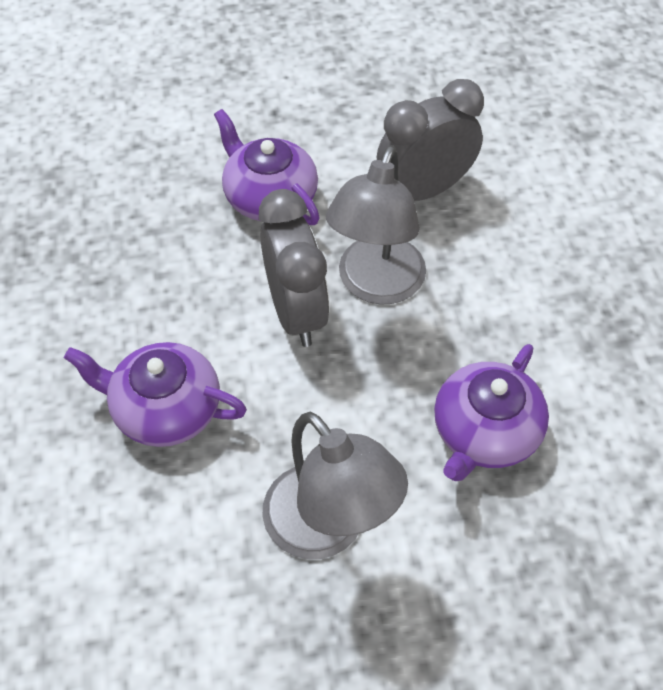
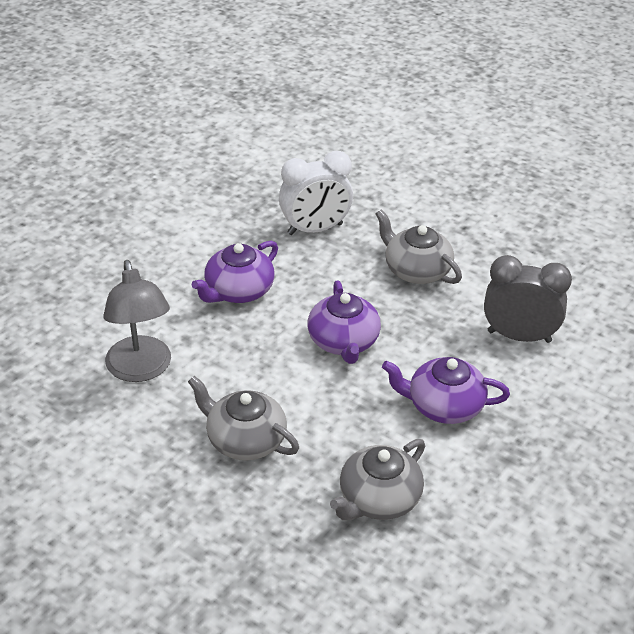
grey clock: 2 -> 1
grey lamp: 2 -> 1
grey teapot: 0 -> 3
white clock: 0 -> 1

